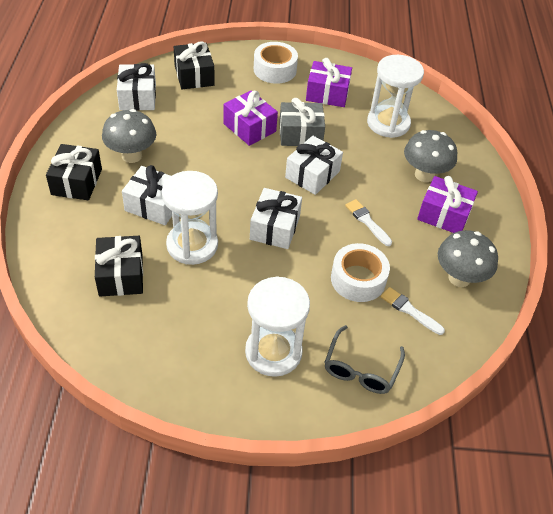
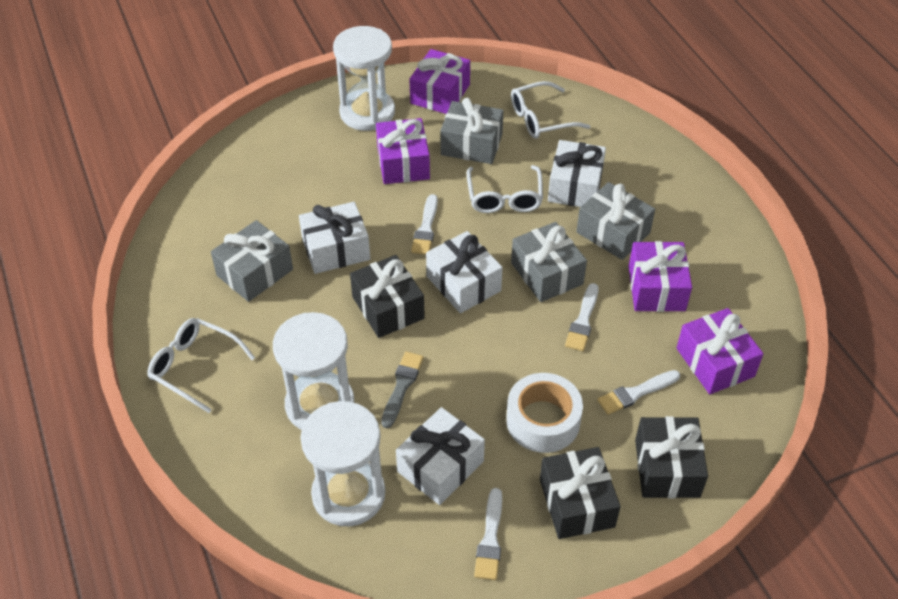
grey brush: 0 -> 1
grey gift: 1 -> 4
grey glasses: 1 -> 0
grey mushroom: 3 -> 0
purple gift: 3 -> 4
white brush: 2 -> 4
white glasses: 0 -> 3
white tape: 2 -> 1

